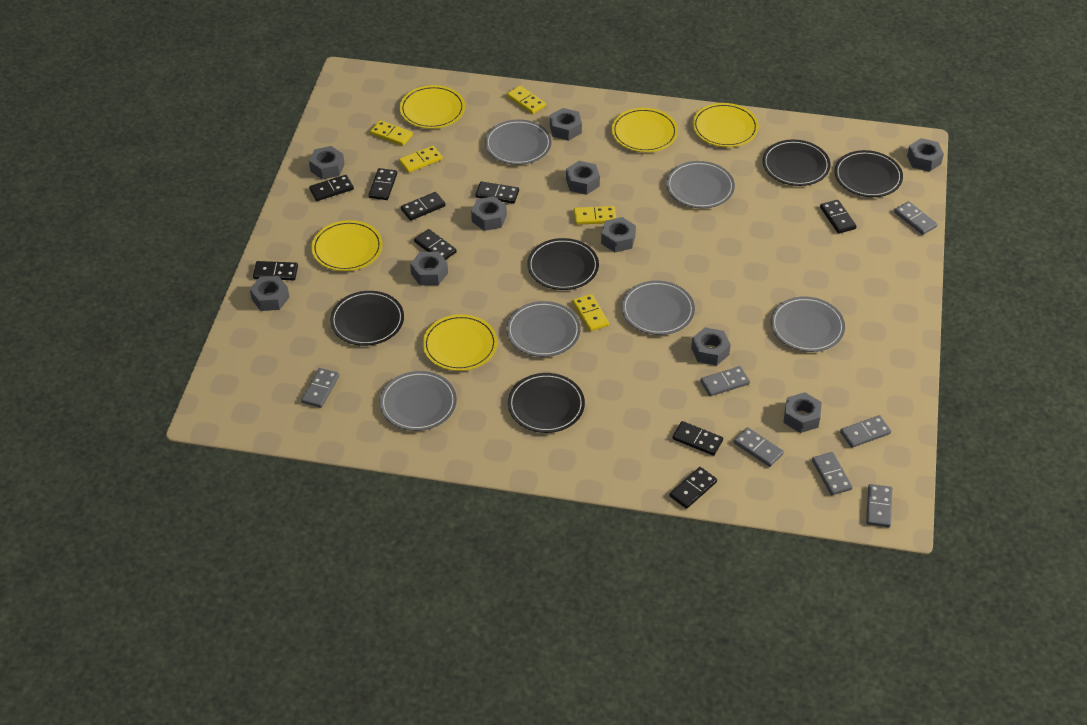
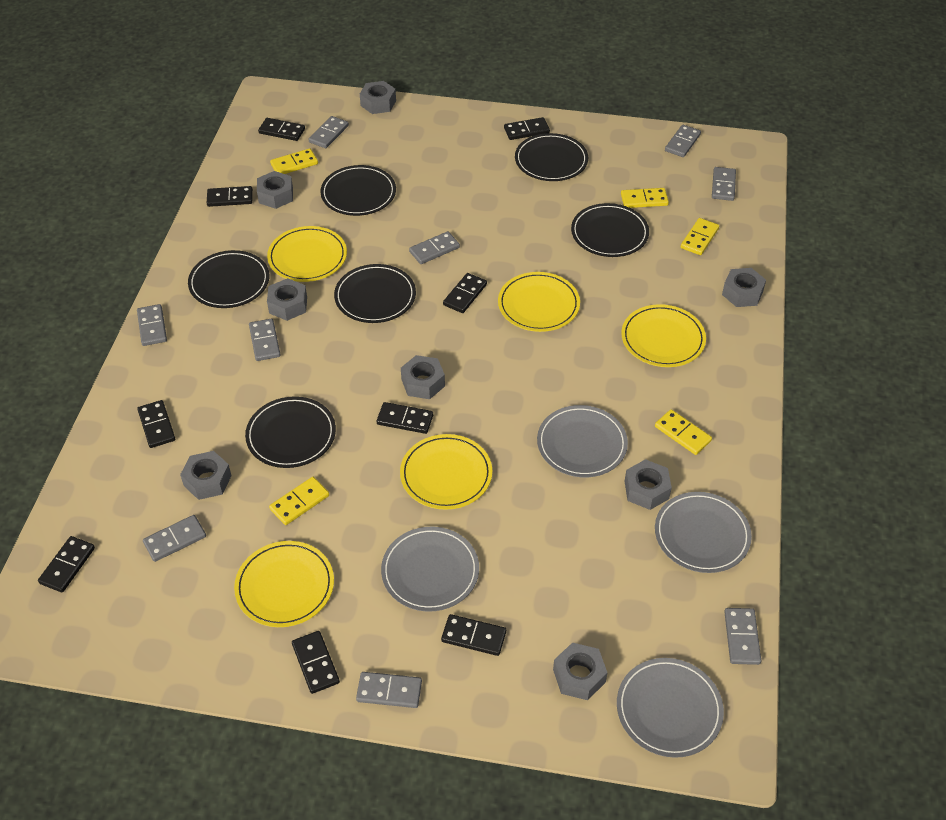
black plate: 5 -> 6
grey domino: 7 -> 9
grey nut: 10 -> 8
grey plate: 6 -> 4

